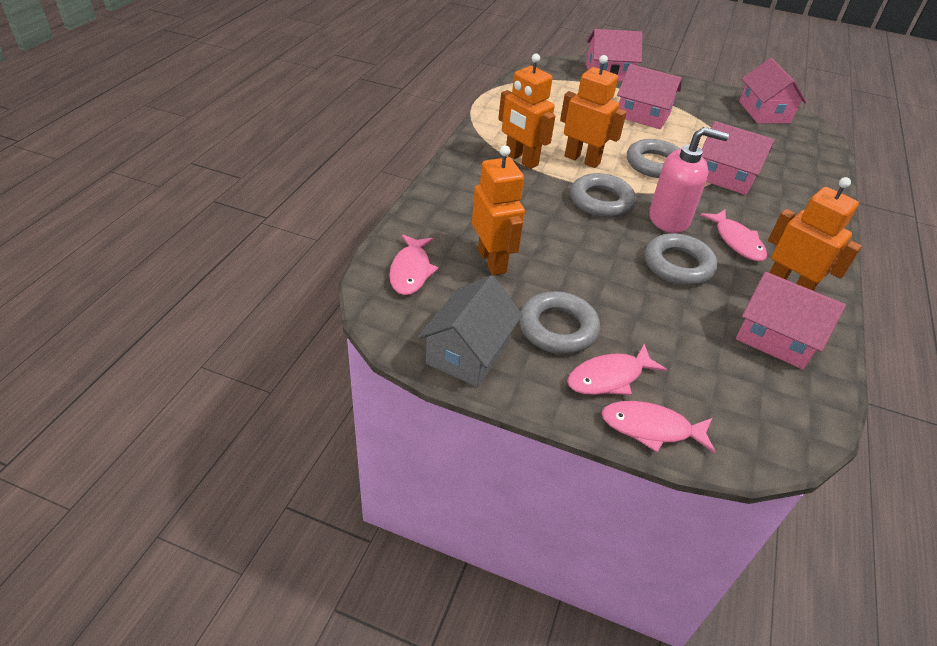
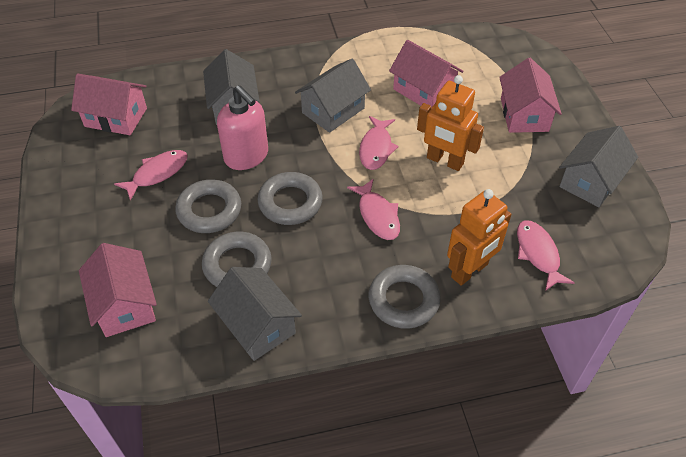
grey house: 1 -> 4
orange robot: 4 -> 2
pink house: 5 -> 4

